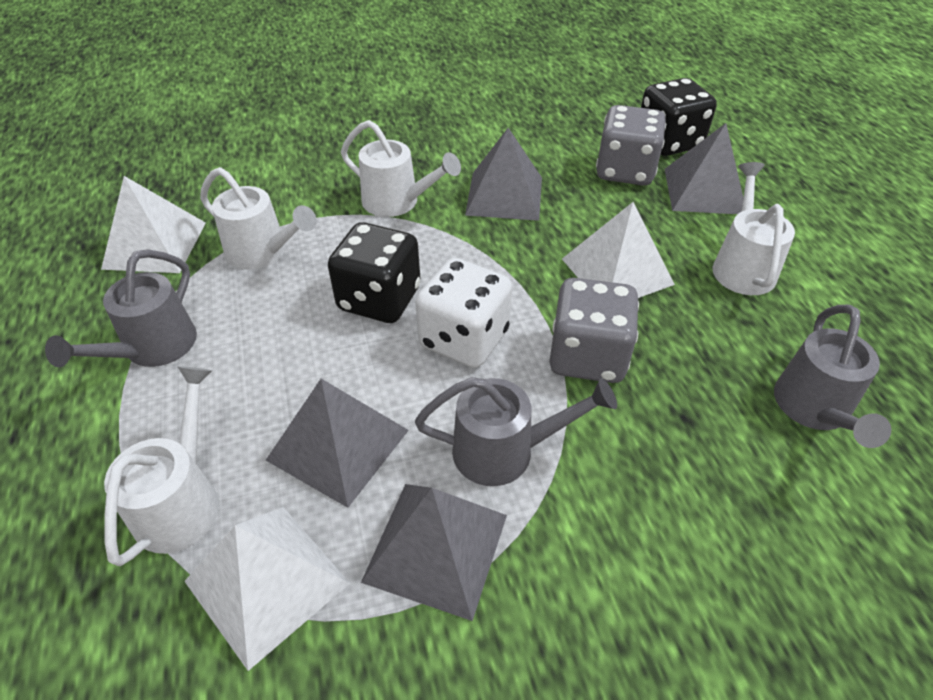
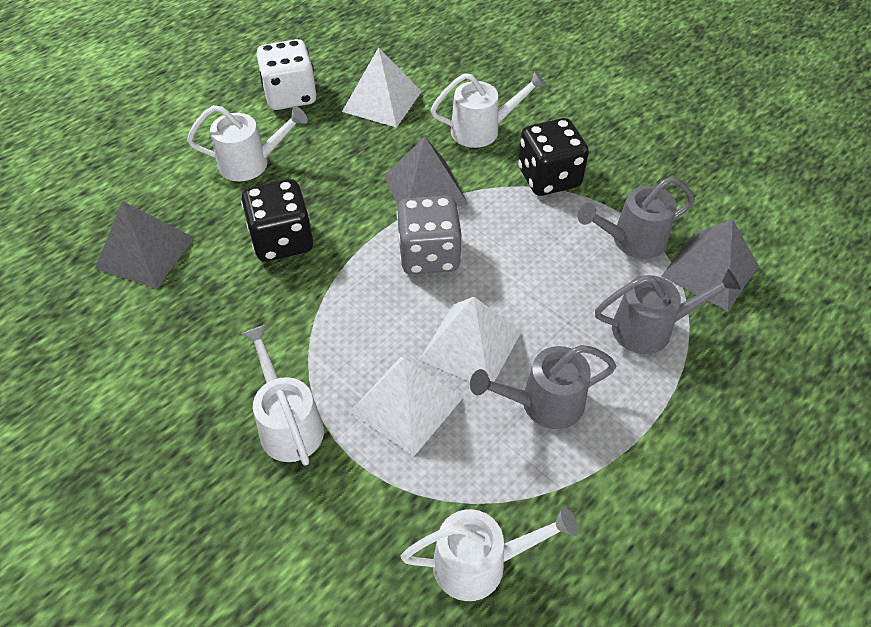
grey dice: 2 -> 1
grey pyramid: 4 -> 3

